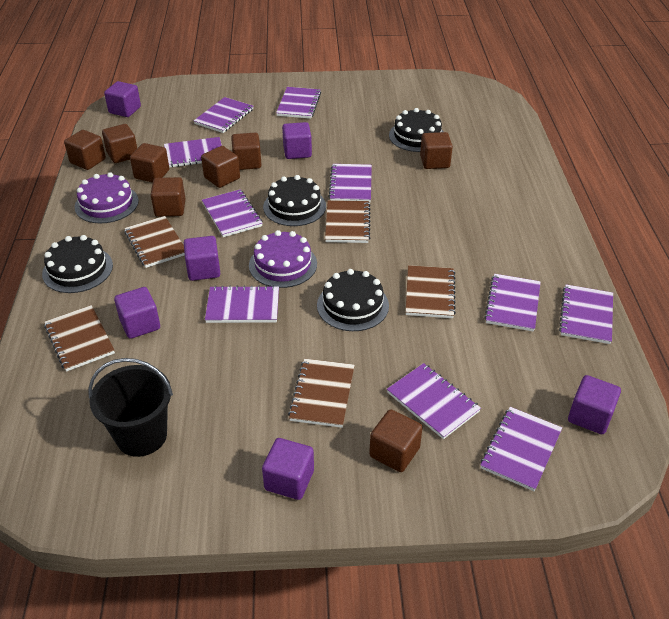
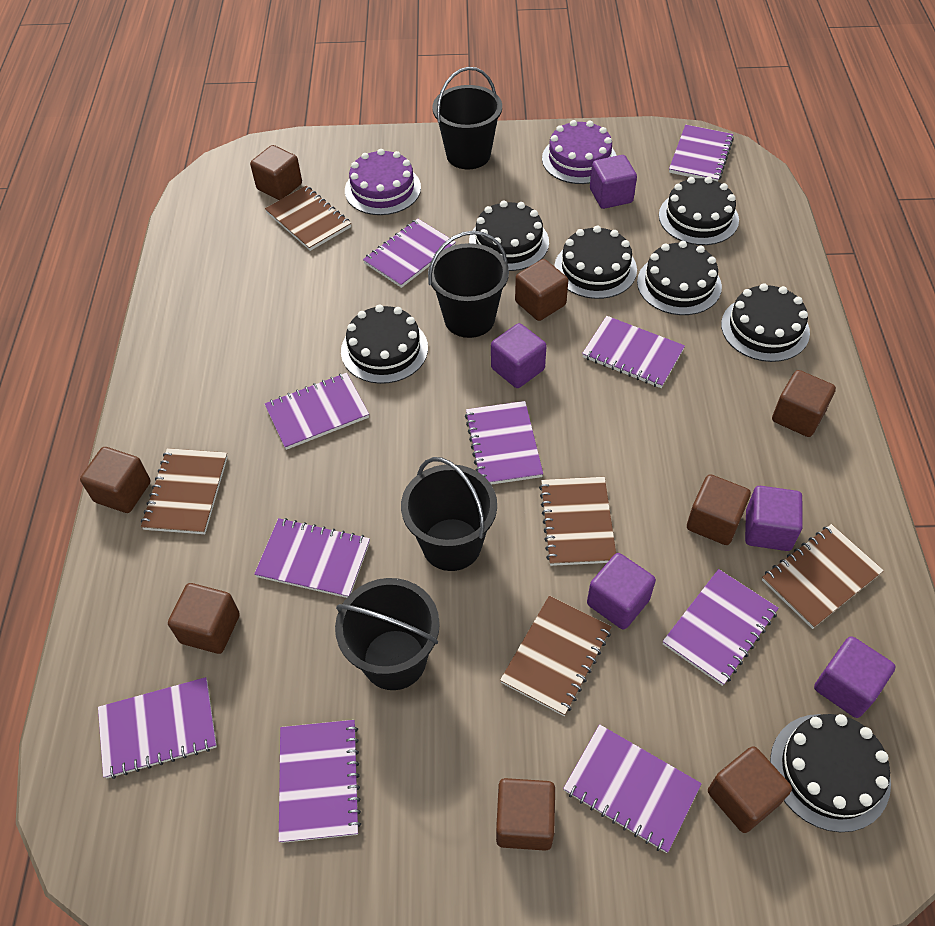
black bucket: 1 -> 4
black cake: 4 -> 7
purple cube: 6 -> 5

